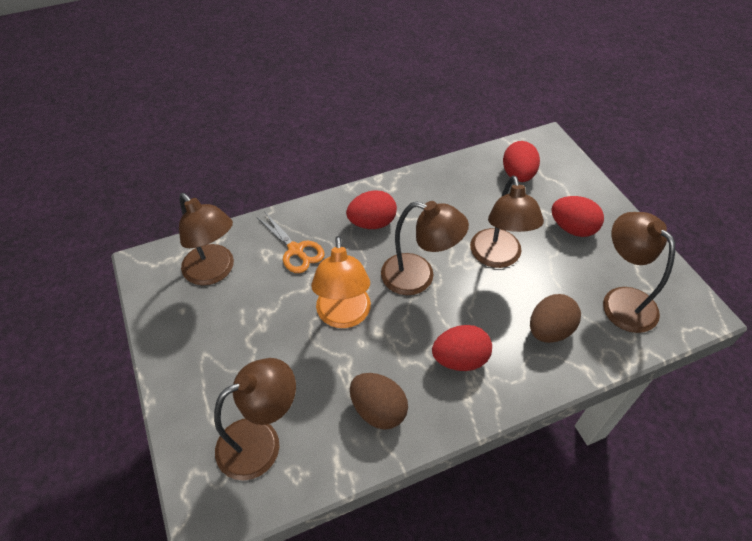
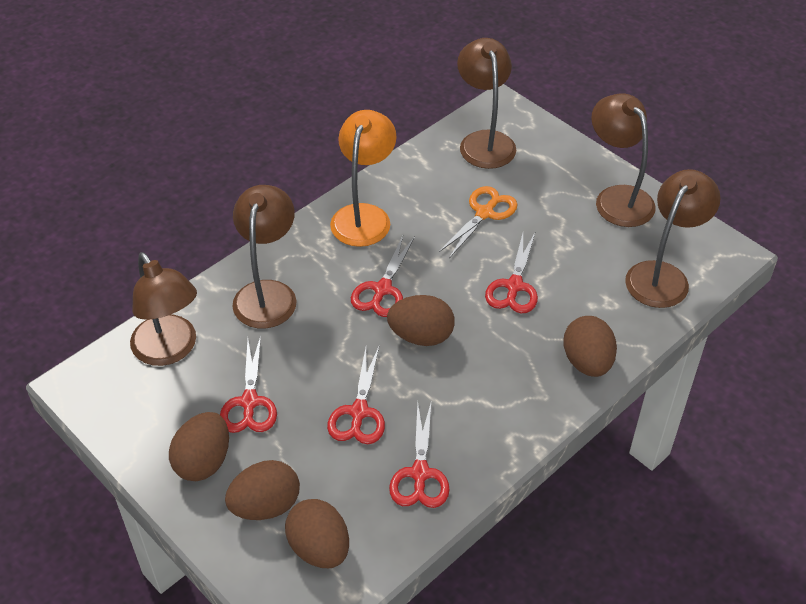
brown egg: 2 -> 5
red egg: 4 -> 0
red scissors: 0 -> 5

